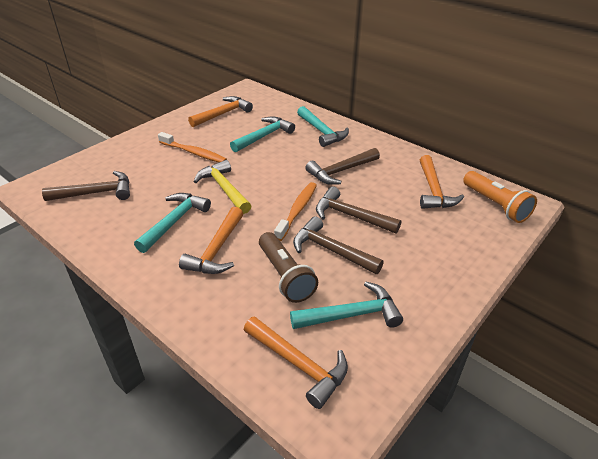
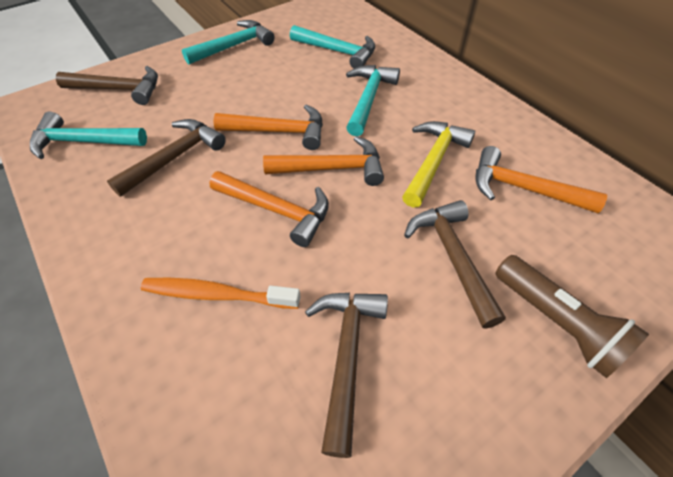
orange flashlight: 1 -> 0
orange toothbrush: 2 -> 1

